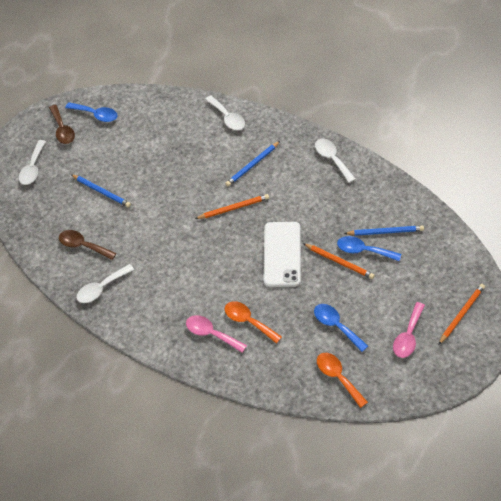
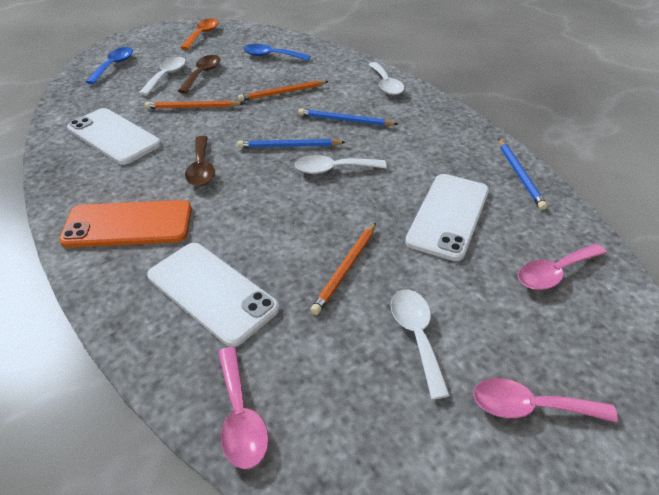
blue spoon: 3 -> 2
orange phone: 0 -> 1
orange spoon: 2 -> 1
pink spoon: 2 -> 3
white phone: 1 -> 3

